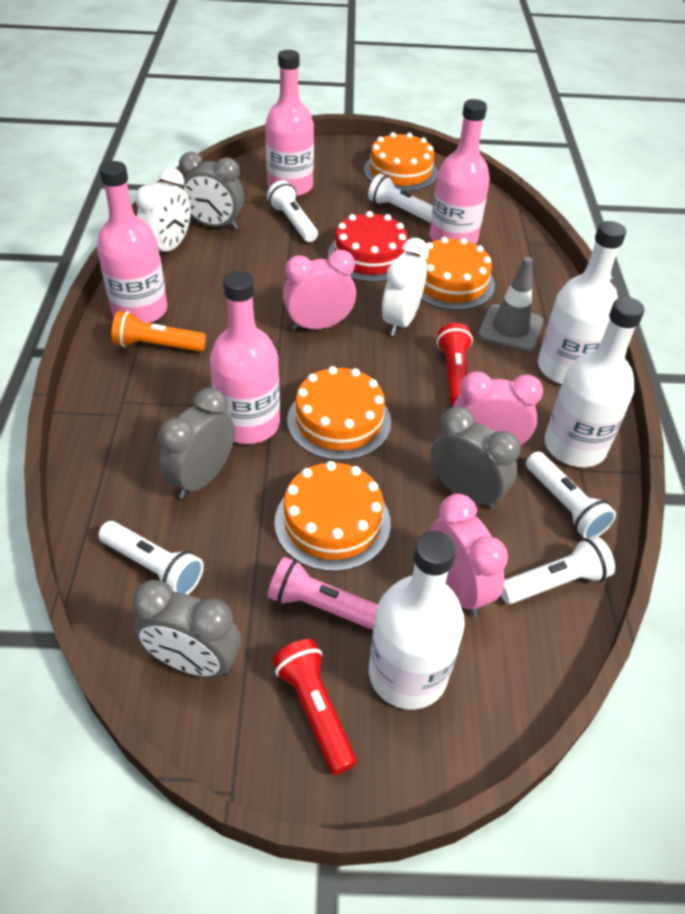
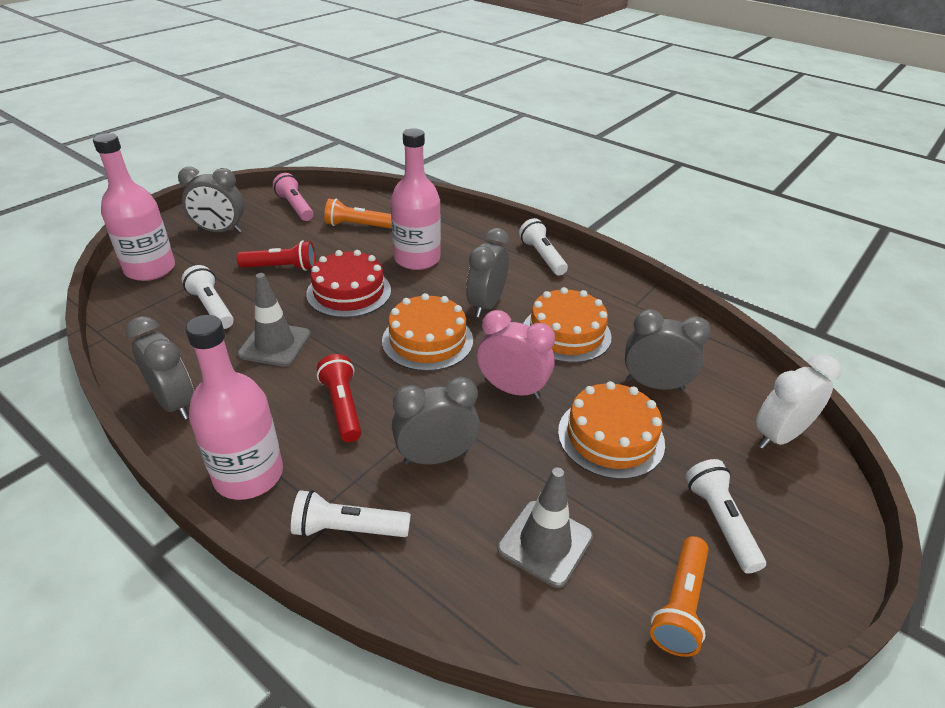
grey clock: 4 -> 5
grey traffic cone: 1 -> 2
orange cake: 4 -> 3
orange flashlight: 1 -> 2
pink bottle: 4 -> 3
pink clock: 3 -> 1
white bottle: 3 -> 0
white clock: 2 -> 1
white flashlight: 5 -> 4

